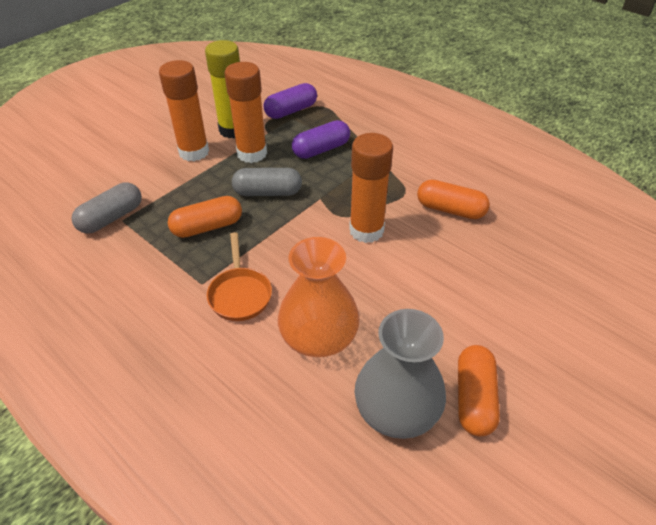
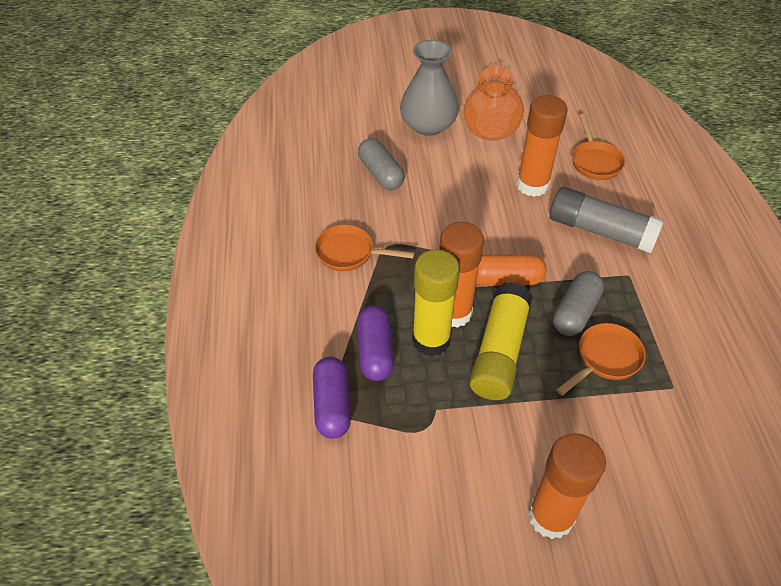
grey glue stick: 0 -> 1
orange capsule: 3 -> 1
orange pan: 1 -> 3
yellow glue stick: 1 -> 2

